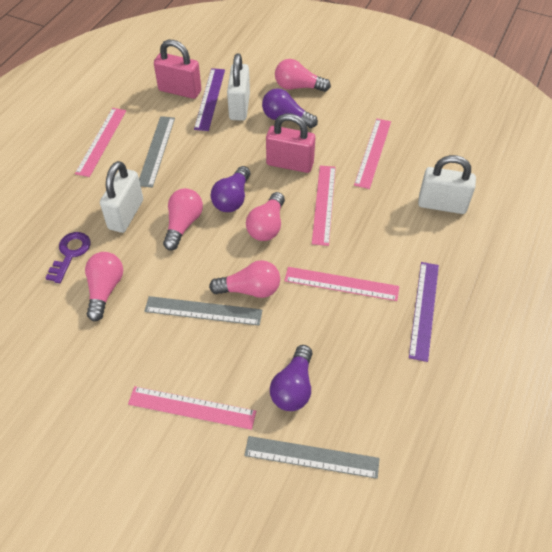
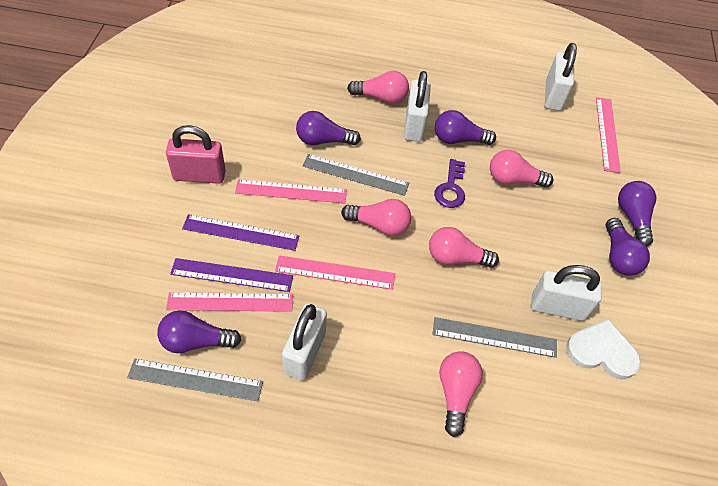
pink padlock: 2 -> 1
pink ruler: 5 -> 4
purple light bulb: 3 -> 5
white heart: 0 -> 1
white padlock: 3 -> 4

